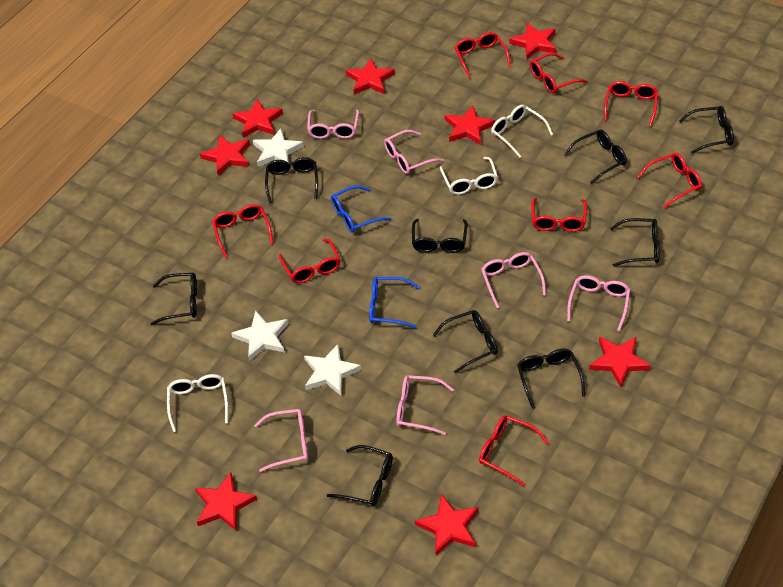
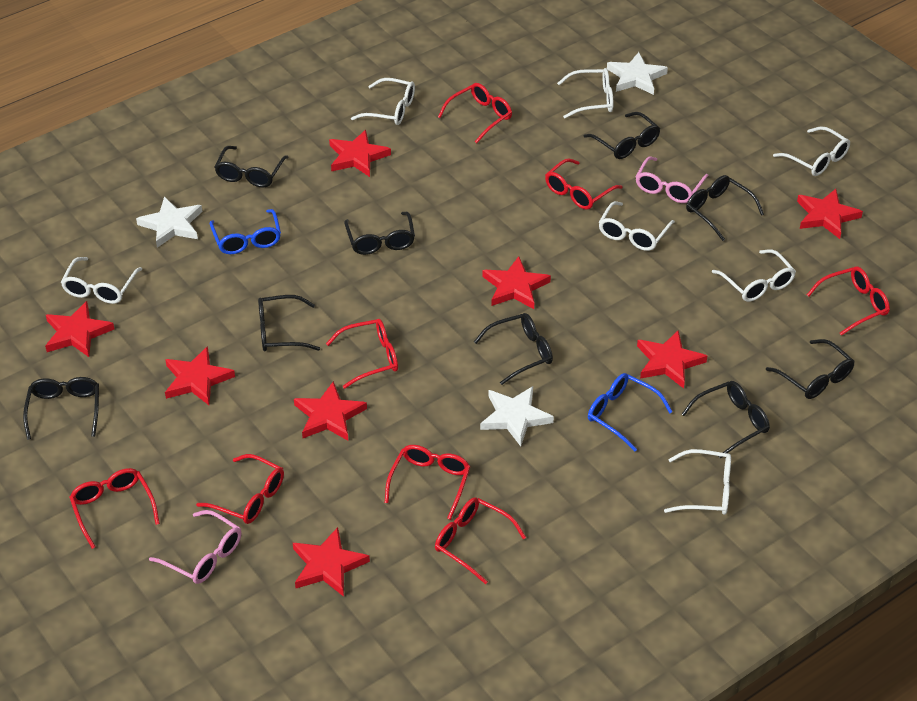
pink glasses: 6 -> 2
white glasses: 3 -> 7

